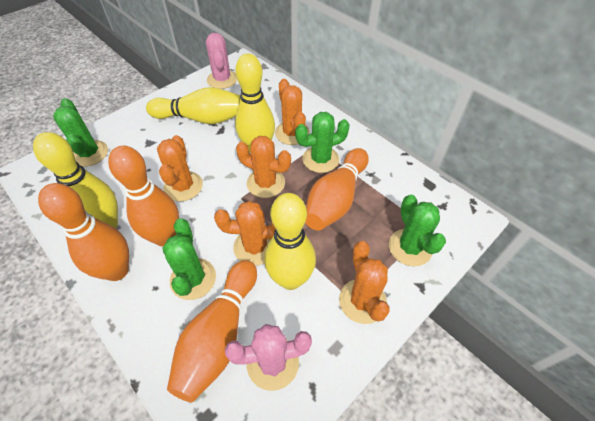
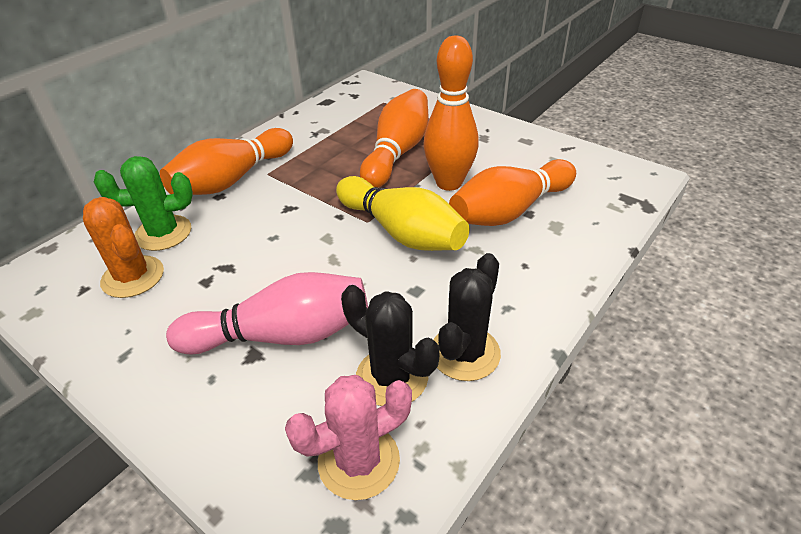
black cactus: 0 -> 2
green cactus: 4 -> 1
orange cactus: 5 -> 1
pink bowling pin: 0 -> 1
pink cactus: 2 -> 1
yellow bowling pin: 4 -> 1

